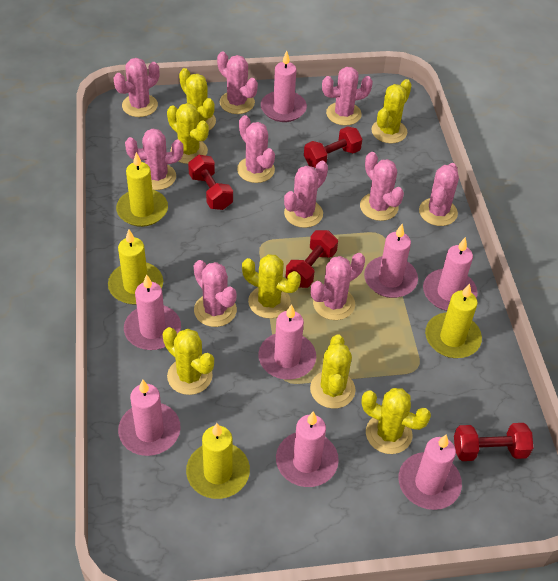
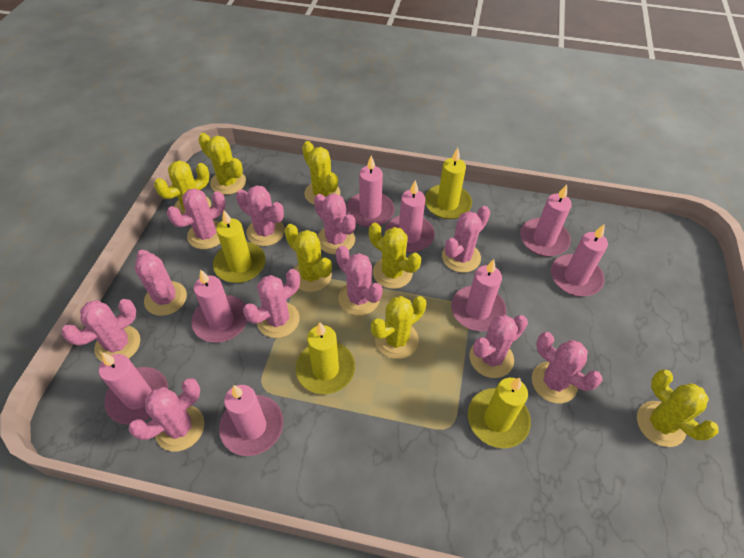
pink cactus: 10 -> 11
red dumbbell: 4 -> 0

